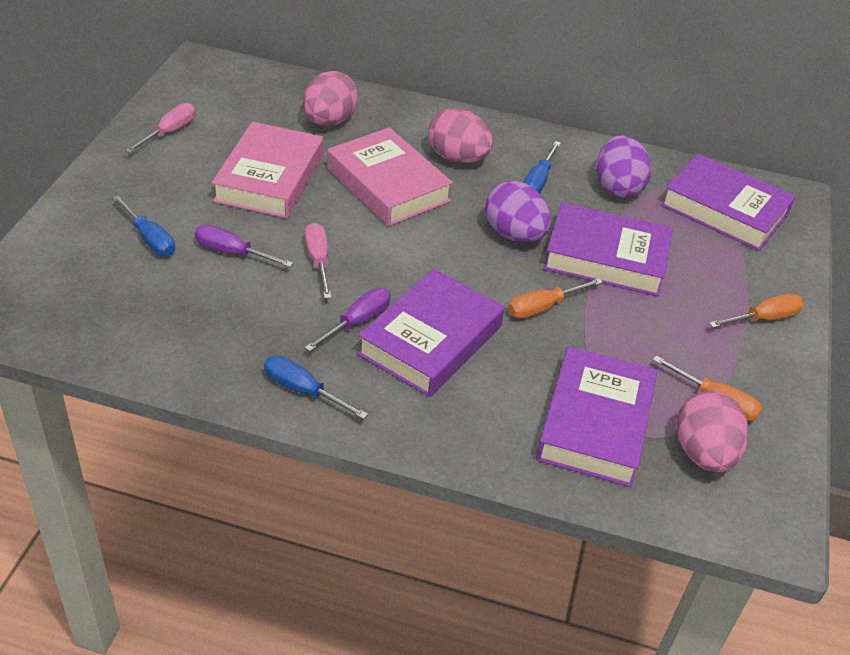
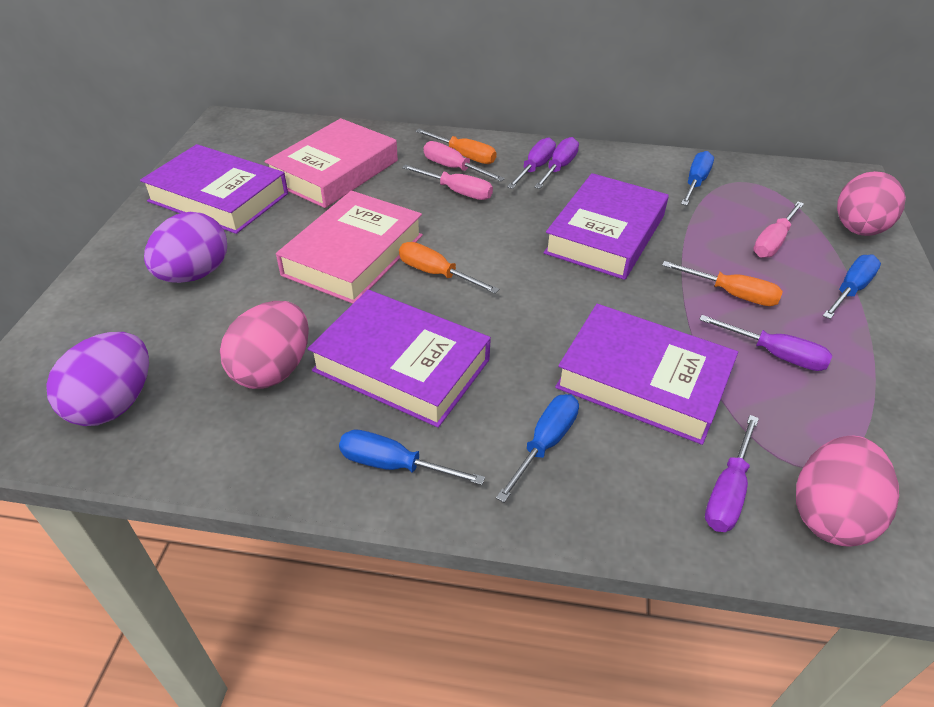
blue screwdriver: 3 -> 4
pink screwdriver: 2 -> 3
purple screwdriver: 2 -> 4

